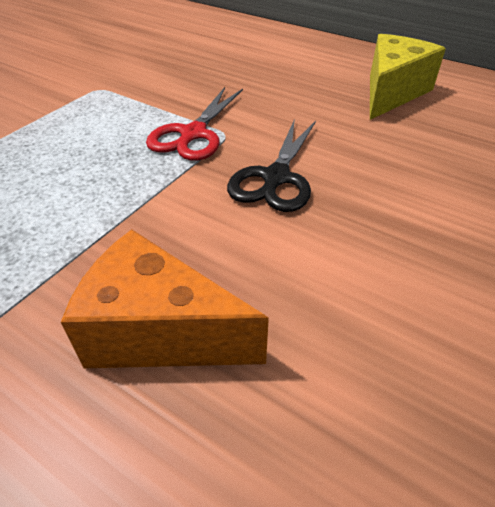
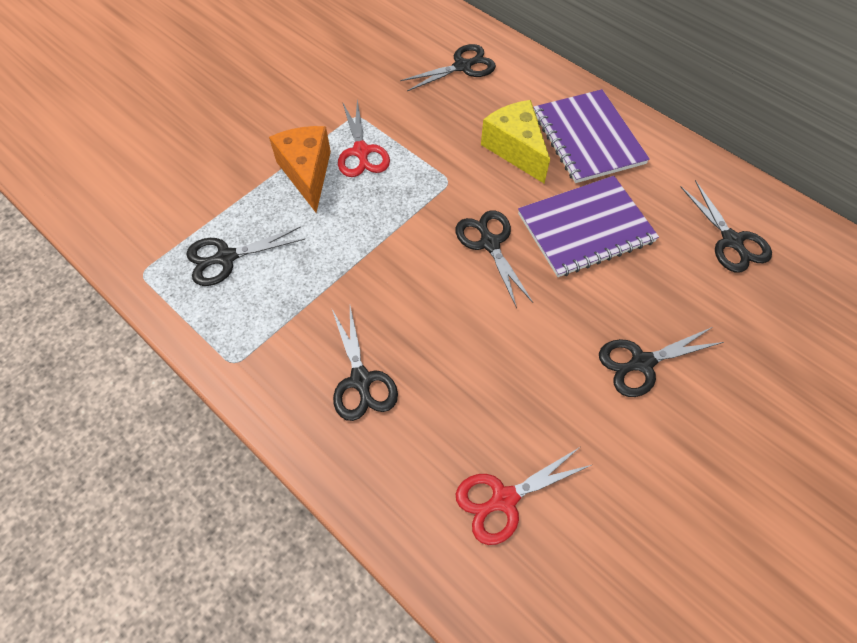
black scissors: 1 -> 6
purple notebook: 0 -> 2
red scissors: 1 -> 2

